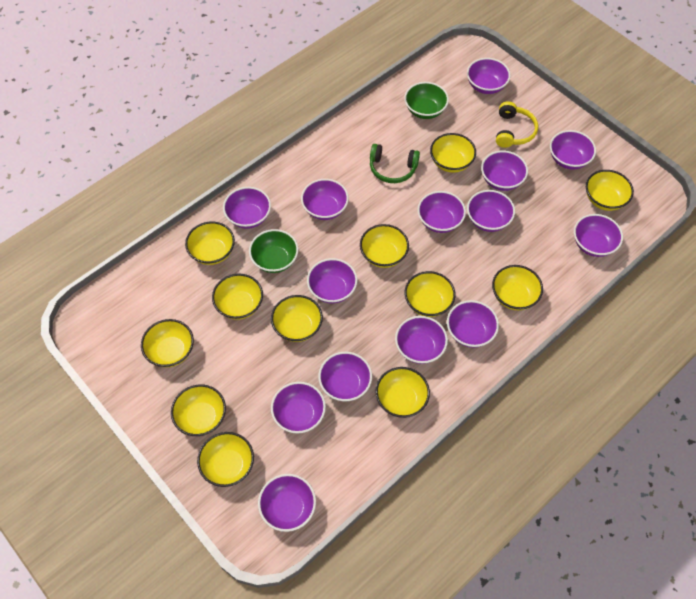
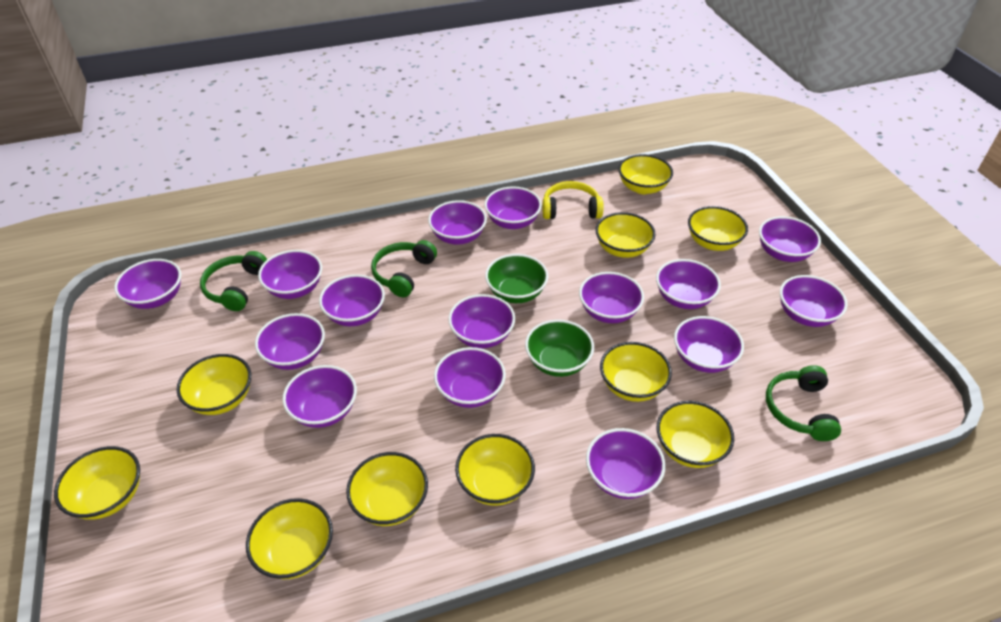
green headphones: 1 -> 3
purple bowl: 14 -> 15
yellow bowl: 12 -> 10

